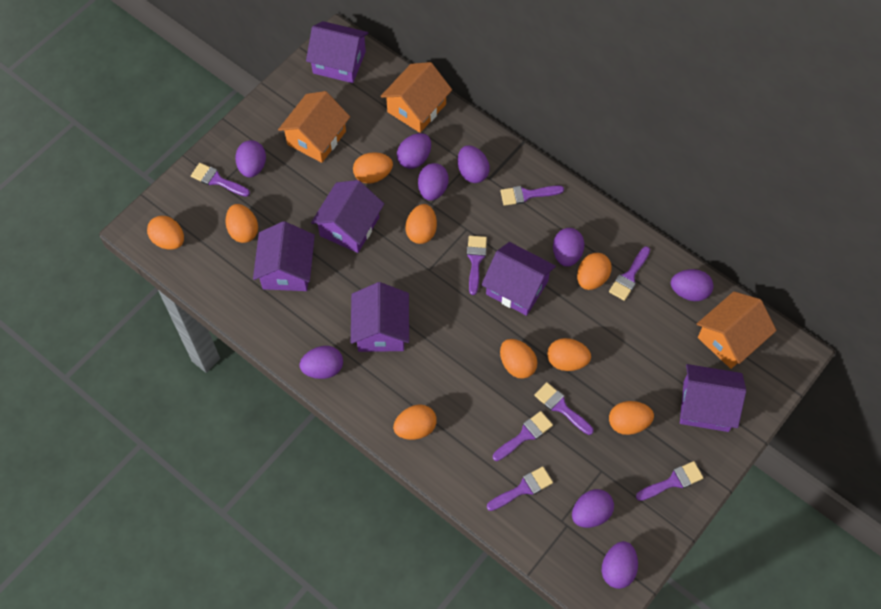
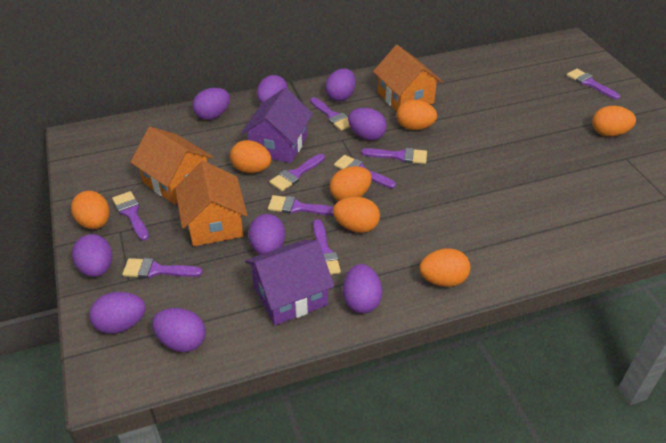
orange egg: 9 -> 7
purple brush: 8 -> 9
purple house: 6 -> 2

